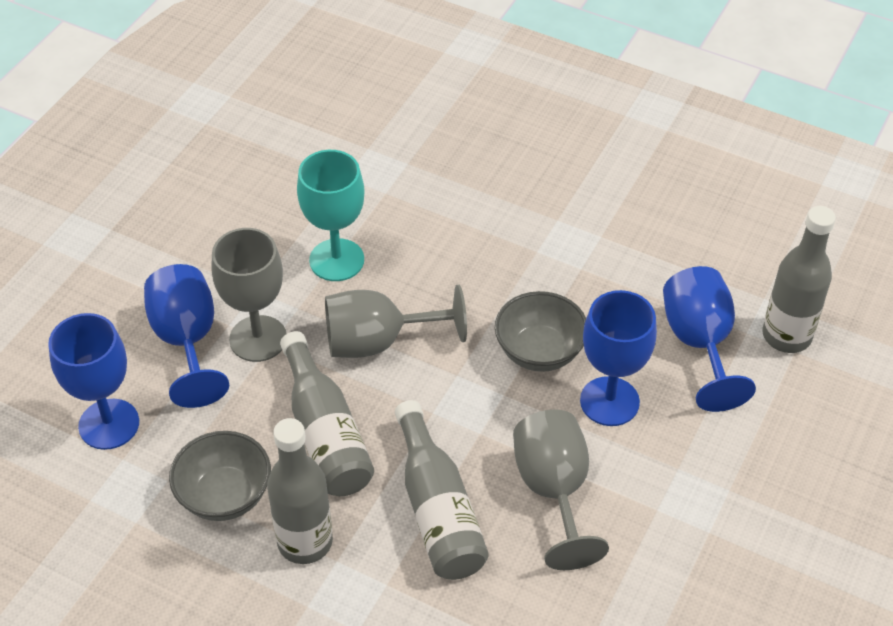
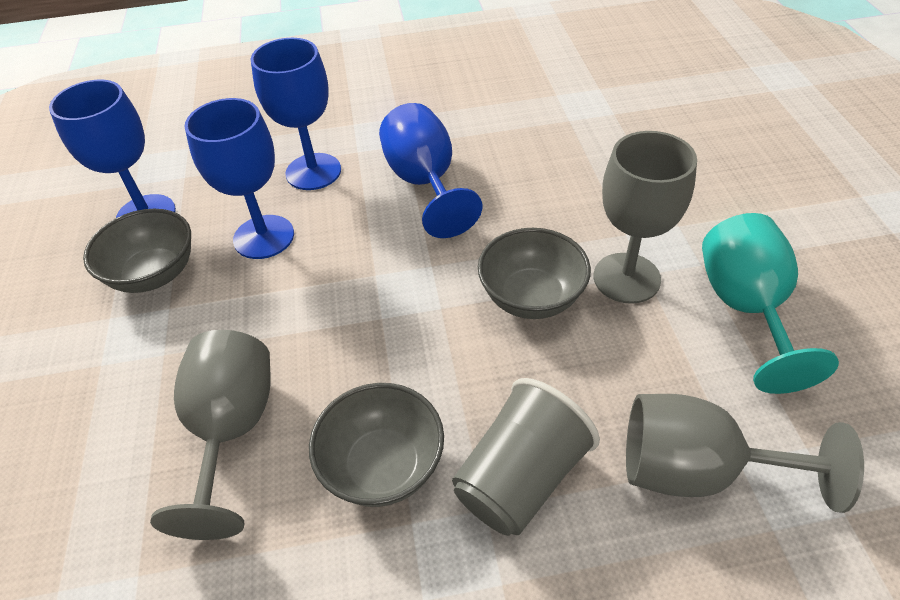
grey bottle: 4 -> 0
grey bowl: 2 -> 3
grey cup: 0 -> 1

